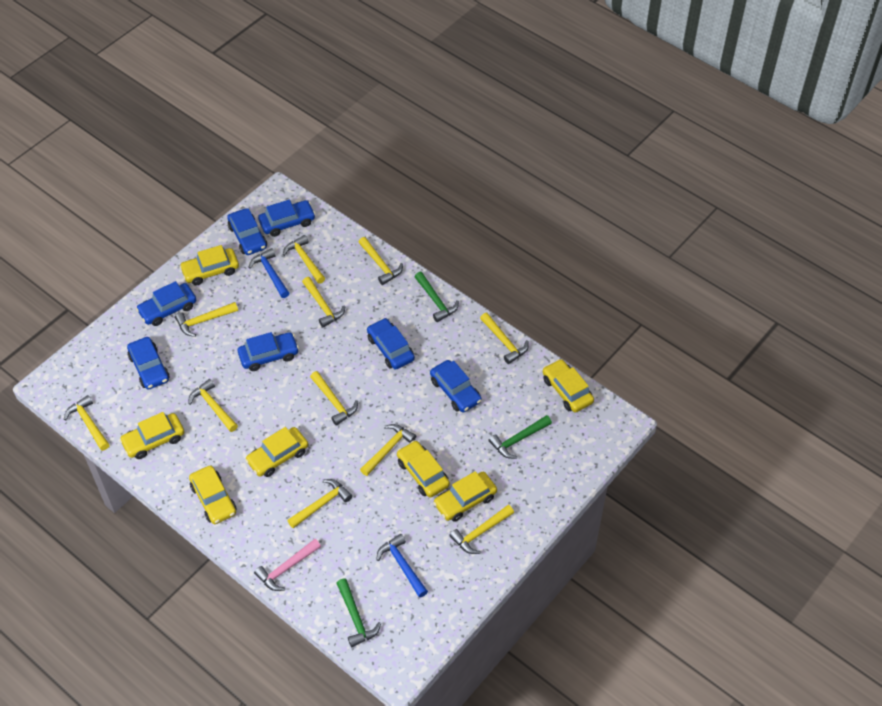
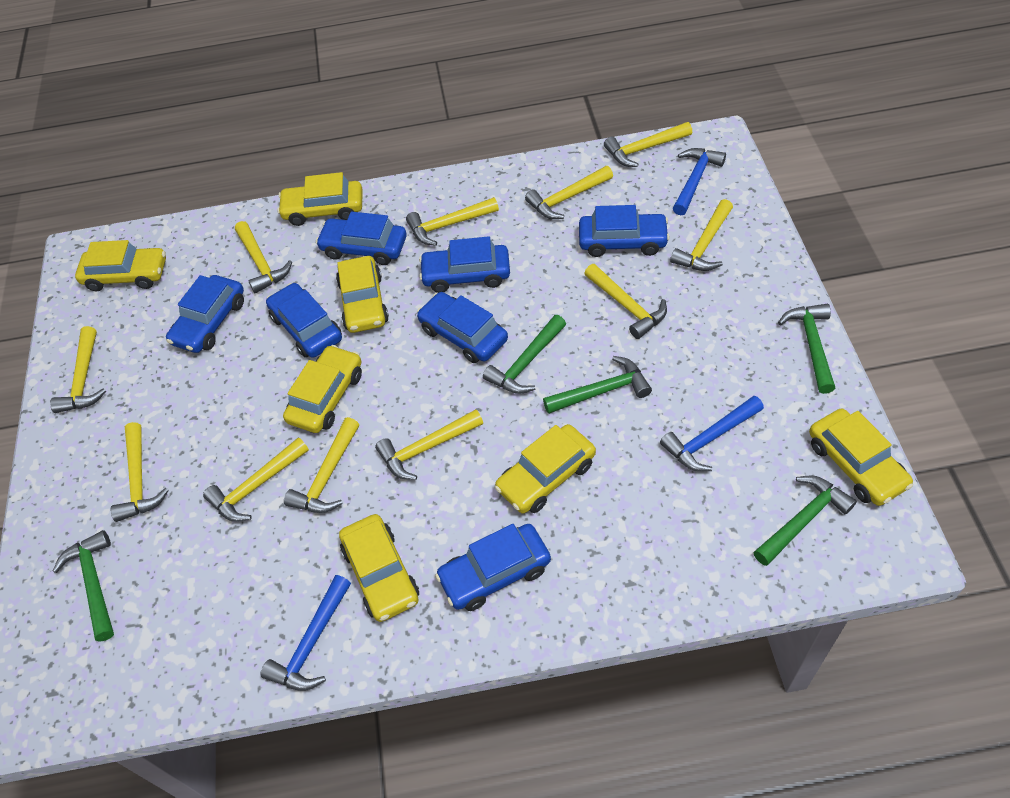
blue hammer: 2 -> 3
green hammer: 3 -> 5
pink hammer: 1 -> 0

